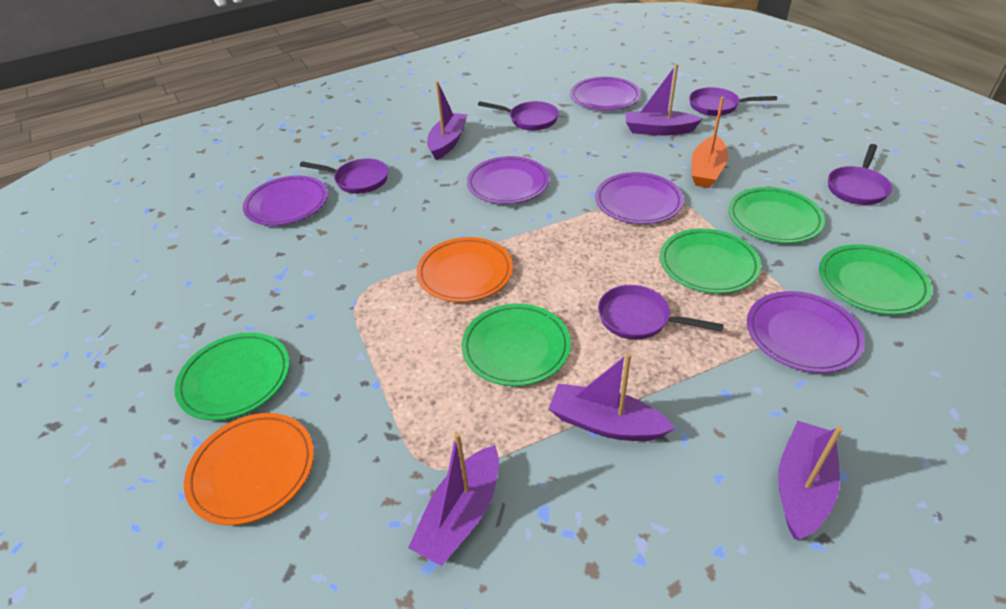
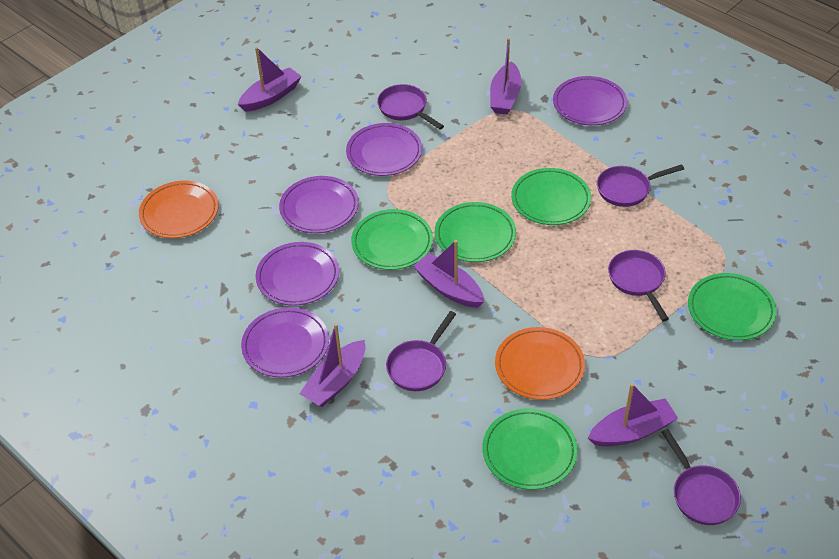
orange boat: 1 -> 0

